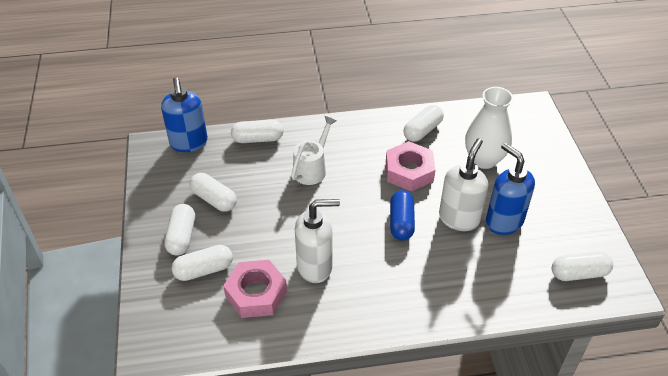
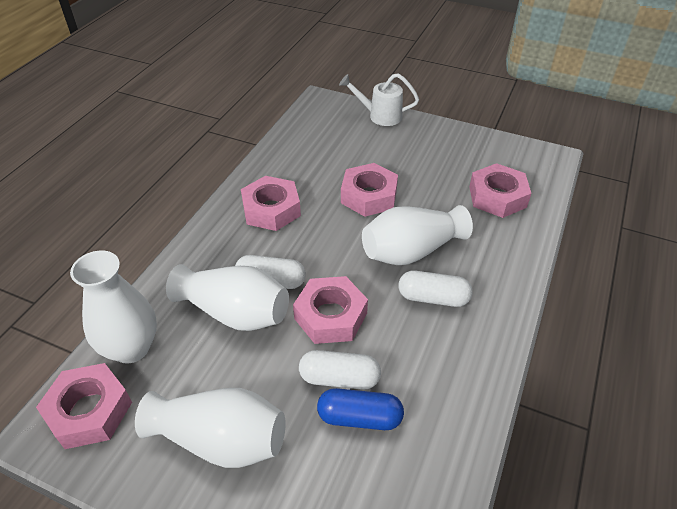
blue soap dispenser: 2 -> 0
pink nut: 2 -> 5
white capsule: 6 -> 3
white soap dispenser: 2 -> 0
white vase: 1 -> 4

